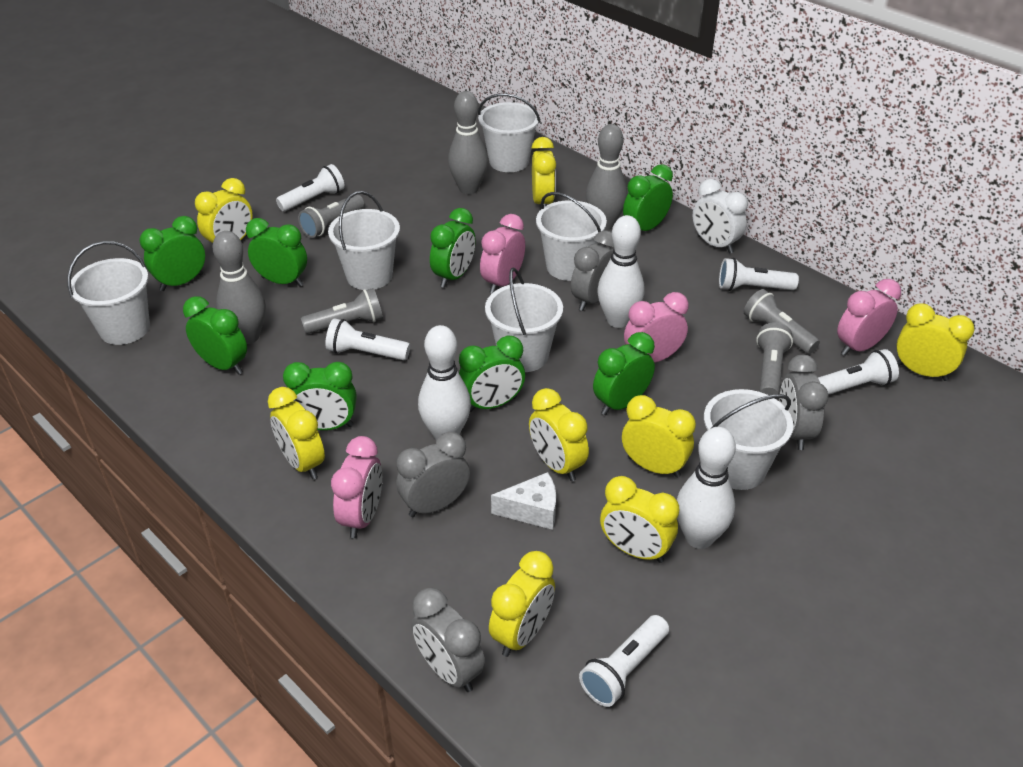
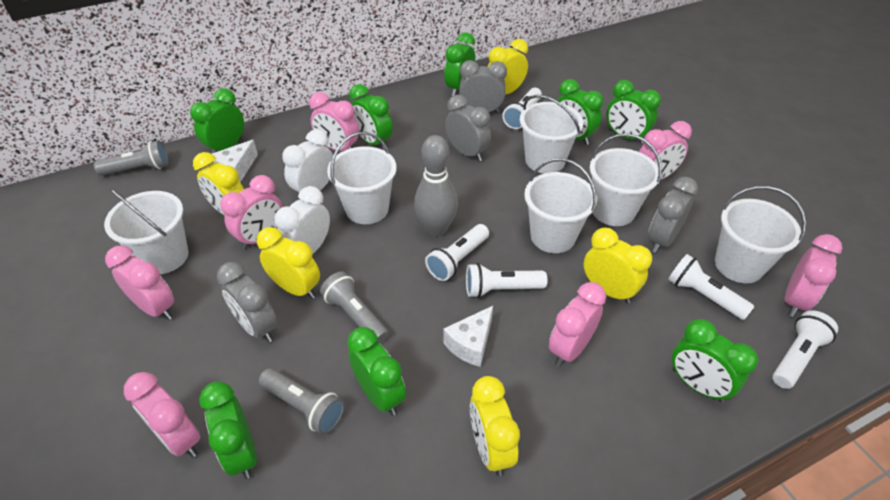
grey bowling pin: 3 -> 1
grey flashlight: 4 -> 3
pink clock: 4 -> 7
white bowling pin: 3 -> 0
white cheese: 1 -> 2
white clock: 1 -> 2
yellow clock: 8 -> 5

